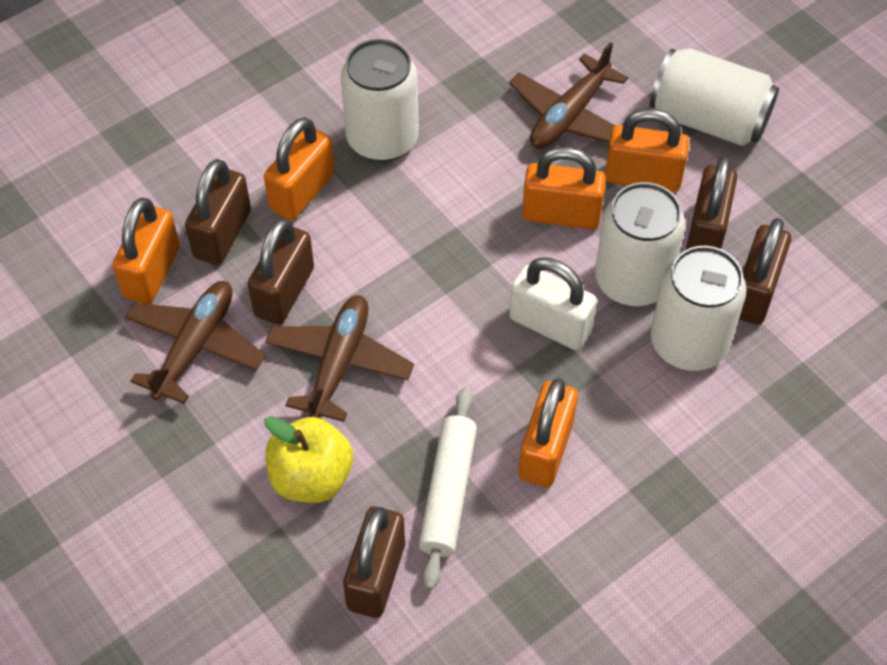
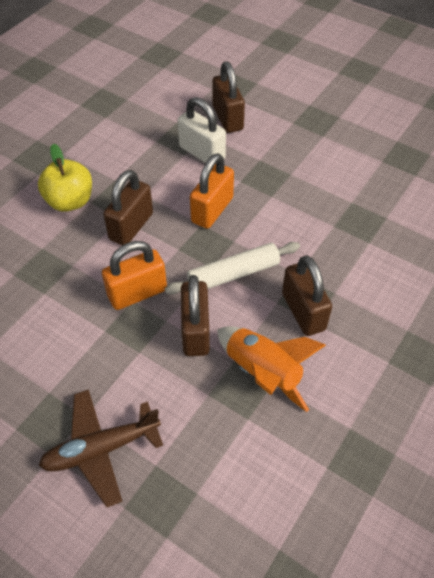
brown padlock: 5 -> 4
brown plane: 3 -> 1
orange padlock: 5 -> 2
orange rocket: 0 -> 1
white can: 4 -> 0

